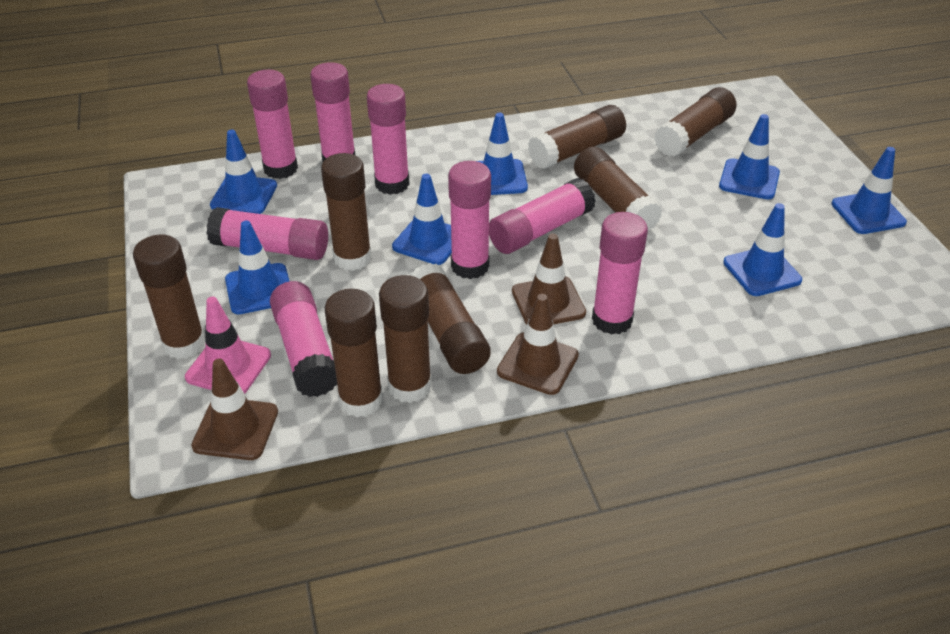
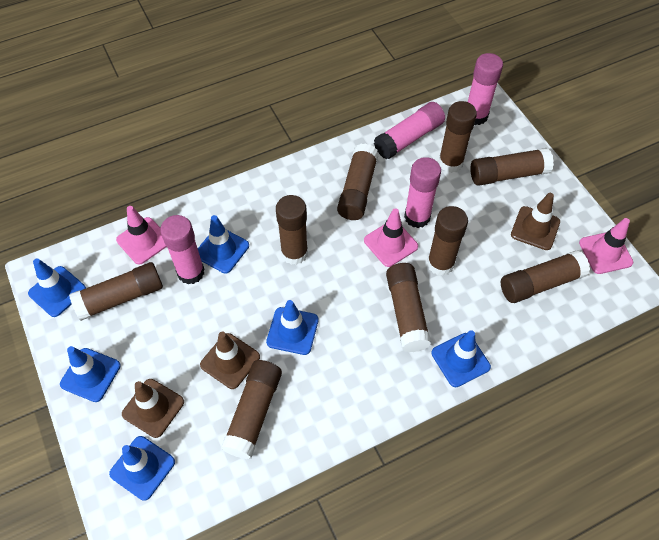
blue traffic cone: 7 -> 6
brown glue stick: 8 -> 9
pink glue stick: 8 -> 4
pink traffic cone: 1 -> 3

